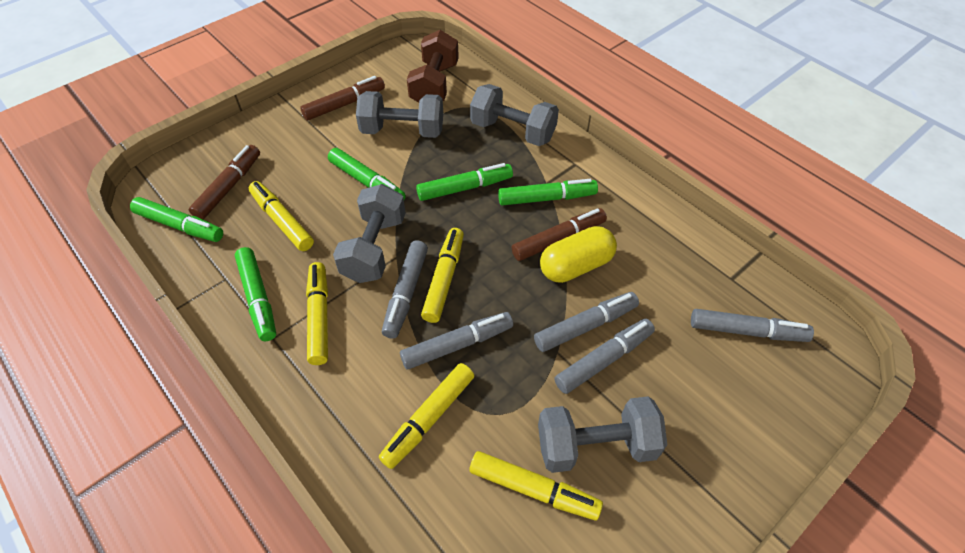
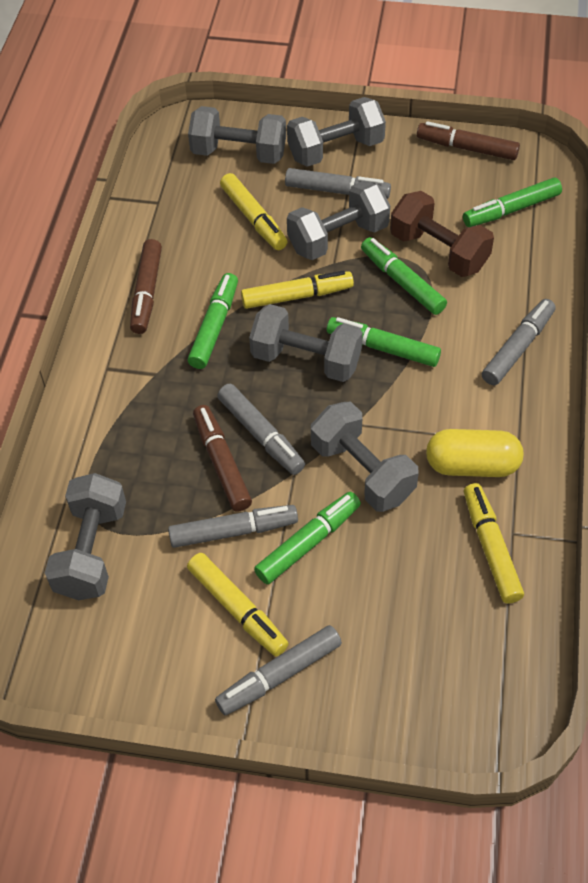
grey dumbbell: 4 -> 6
yellow marker: 5 -> 4

